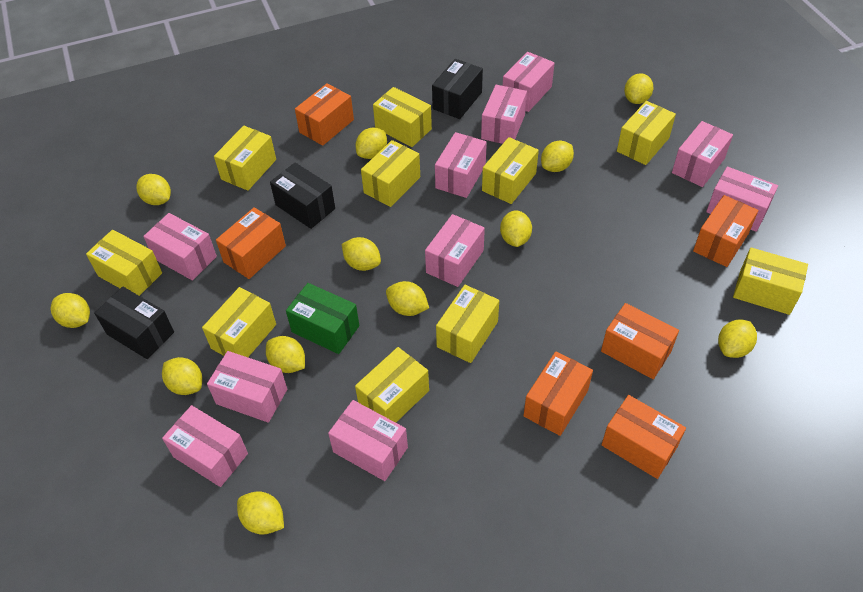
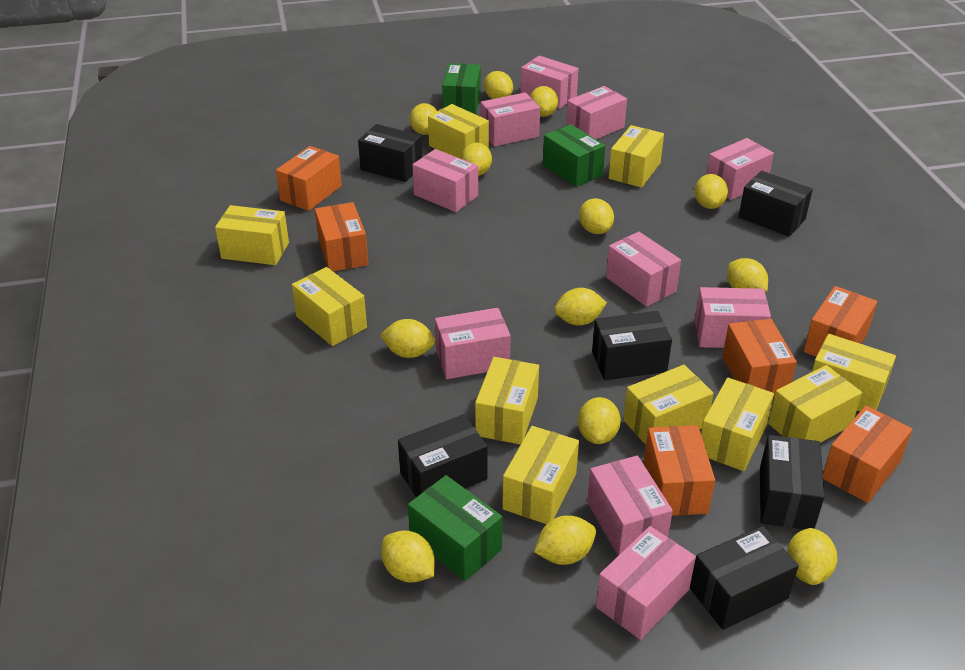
black box: 3 -> 6
green box: 1 -> 3
yellow lemon: 12 -> 13

